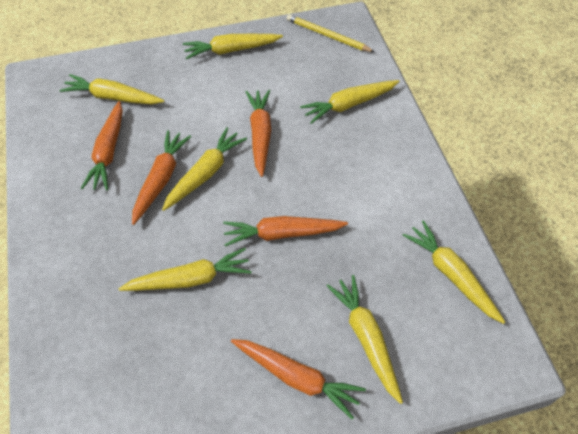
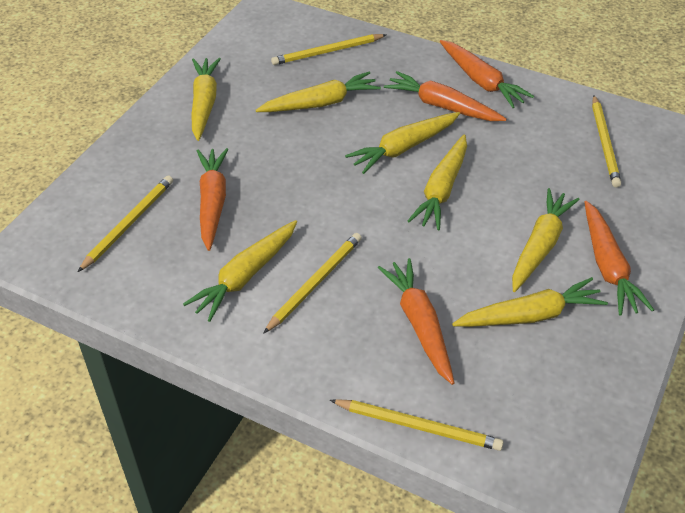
yellow pencil: 1 -> 5

